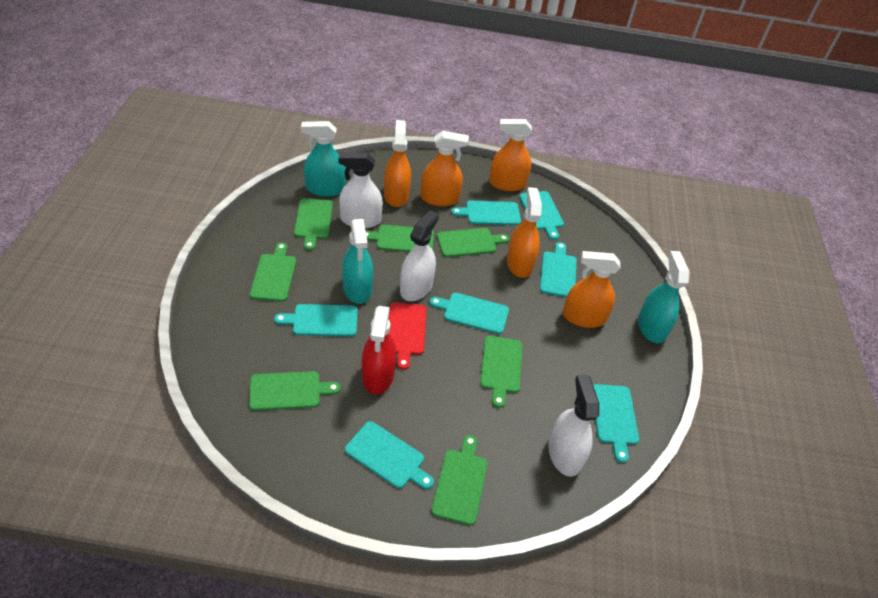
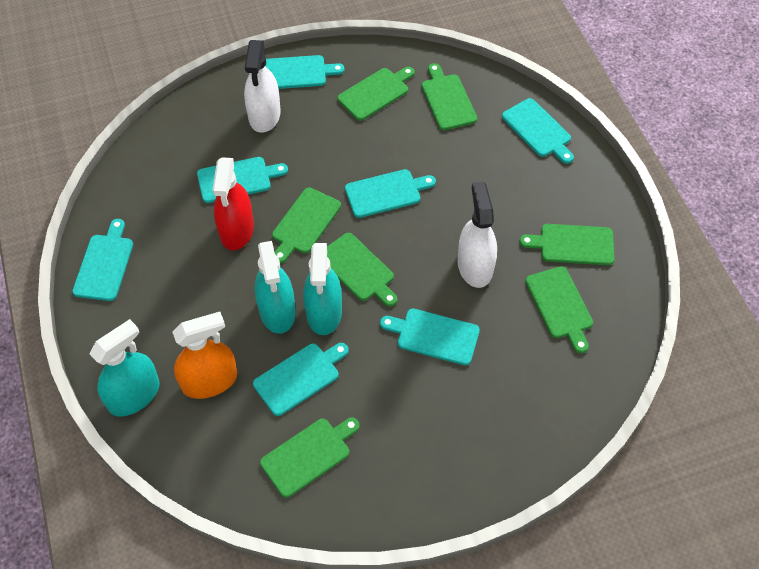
orange spray bottle: 5 -> 1
red cutting board: 1 -> 0
white spray bottle: 3 -> 2

